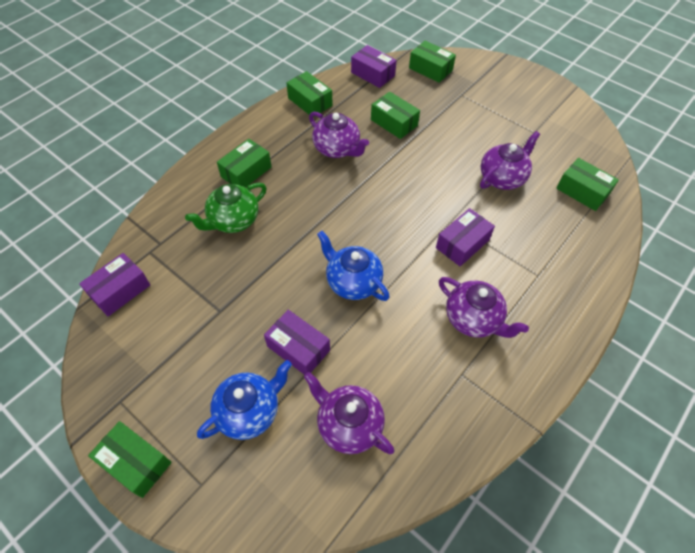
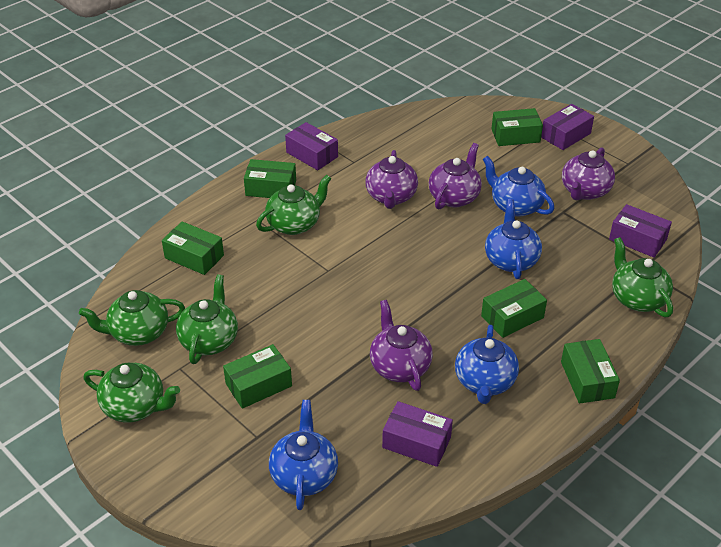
blue teapot: 2 -> 4
green teapot: 1 -> 5

